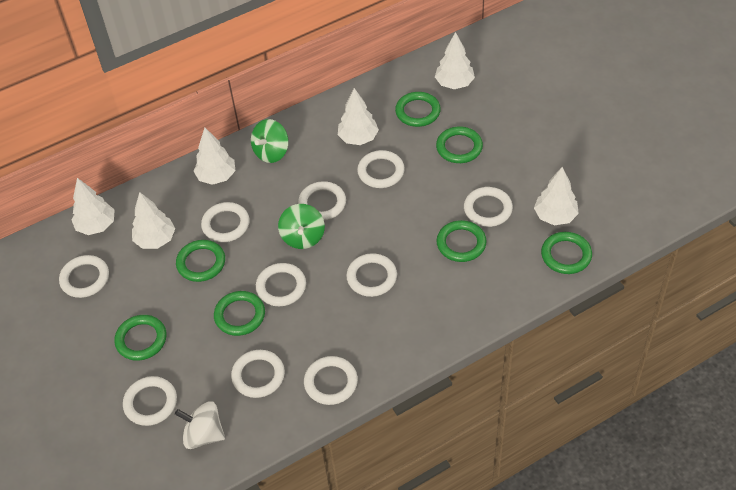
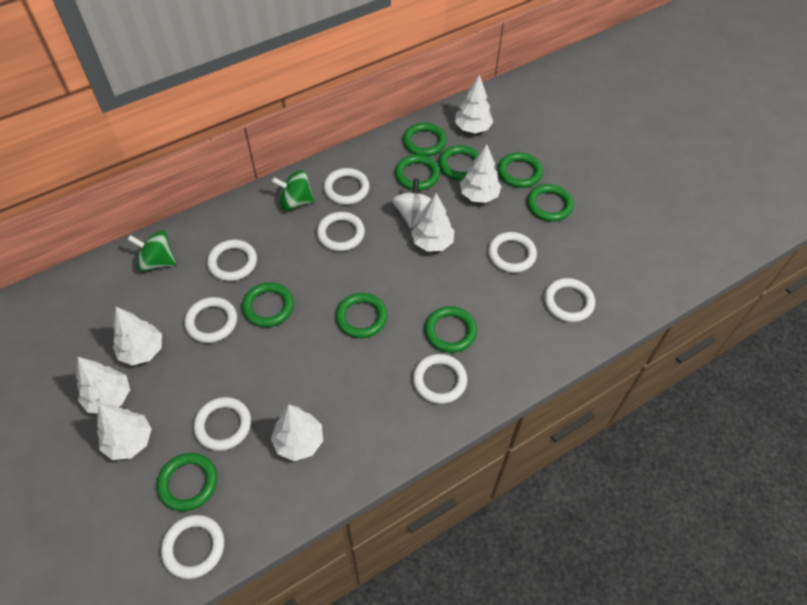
green ring: 7 -> 9
white ring: 10 -> 9
white tree: 6 -> 7

